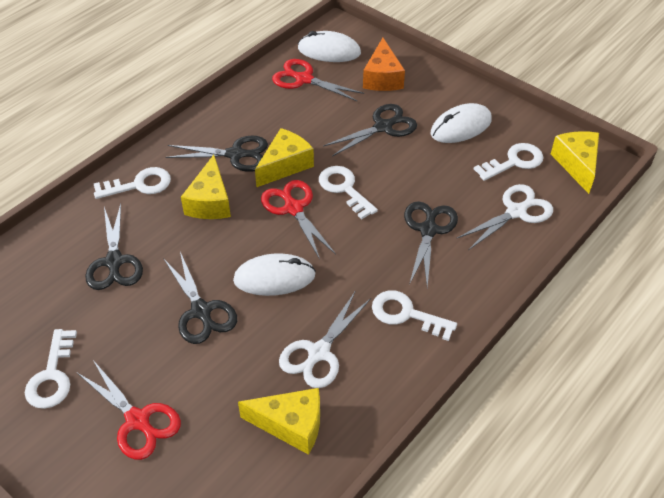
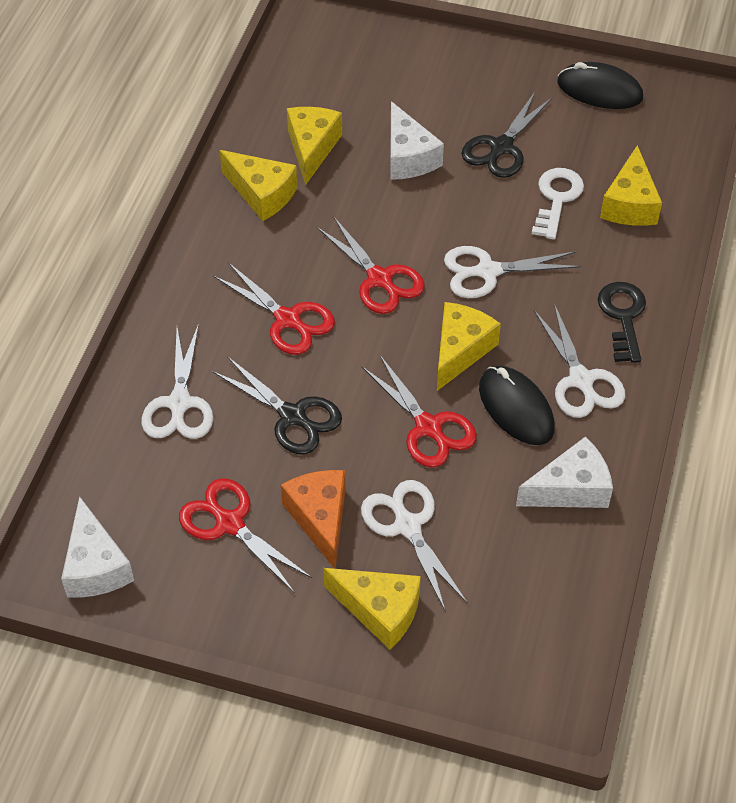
black key: 0 -> 1
black mouse: 0 -> 2
black scissors: 5 -> 2
red scissors: 3 -> 4
white cheese: 0 -> 3
white key: 5 -> 1
white mouse: 3 -> 0
white scissors: 2 -> 4
yellow cheese: 4 -> 5

